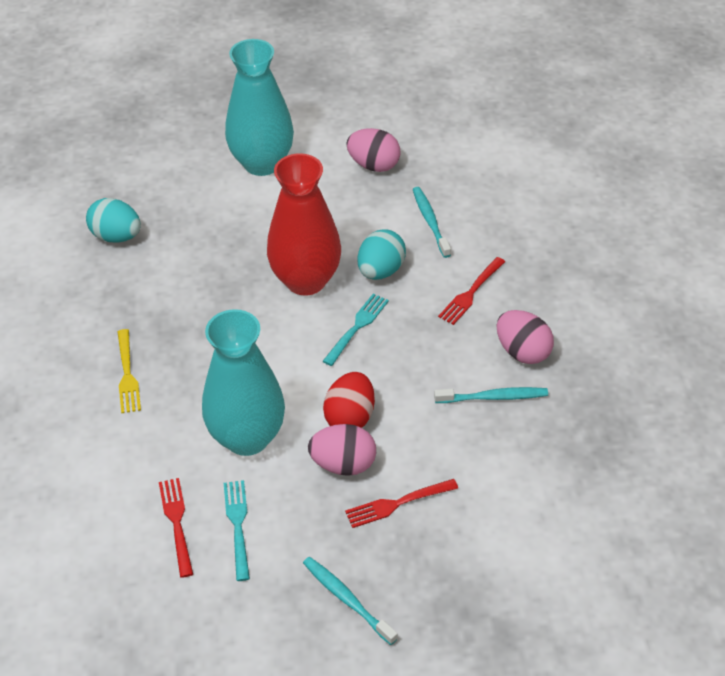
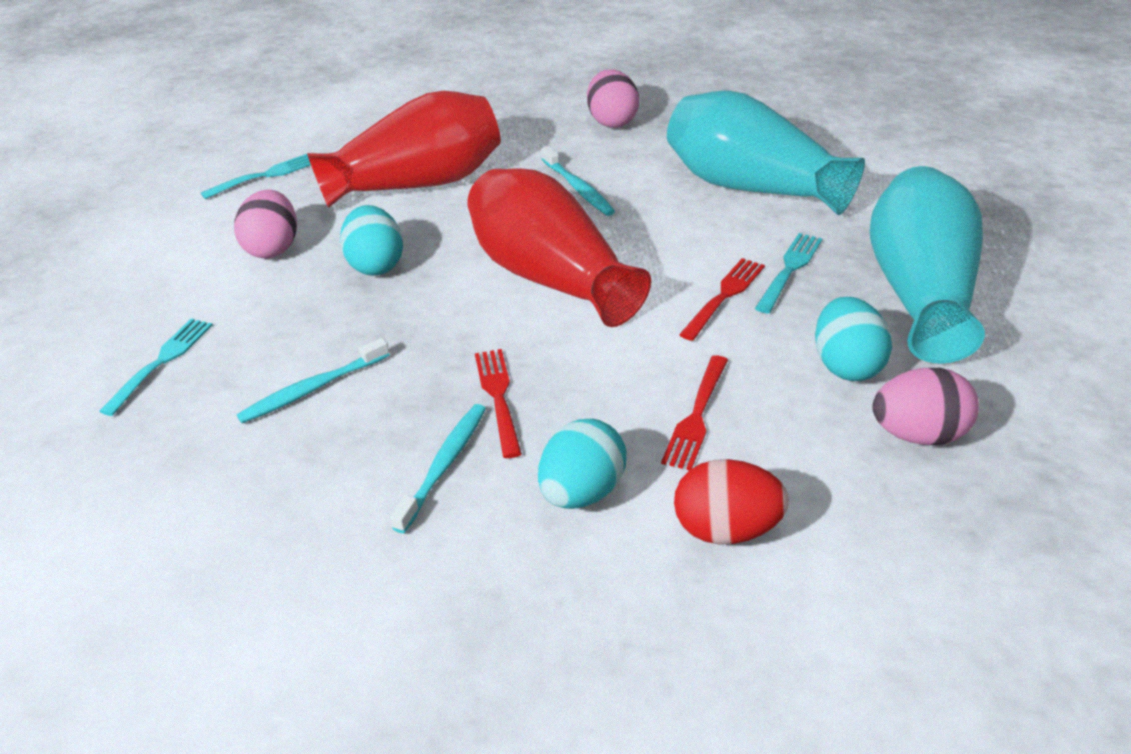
red vase: 1 -> 2
turquoise egg: 2 -> 3
turquoise fork: 2 -> 3
yellow fork: 1 -> 0

